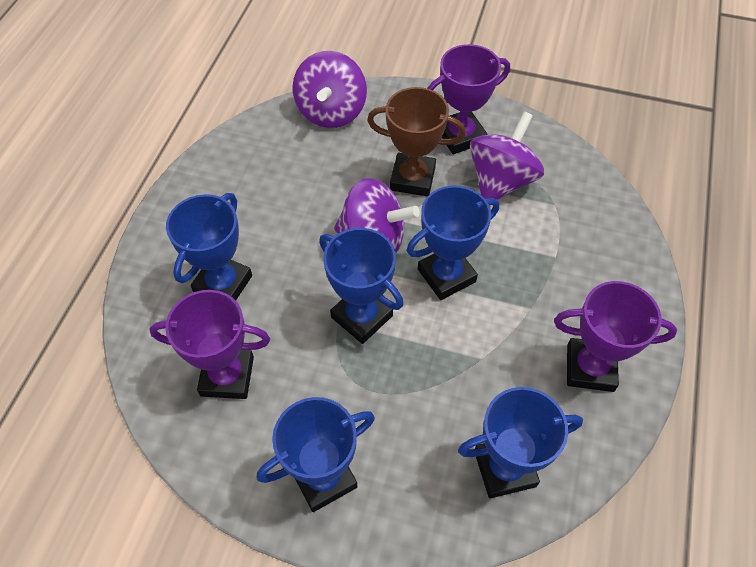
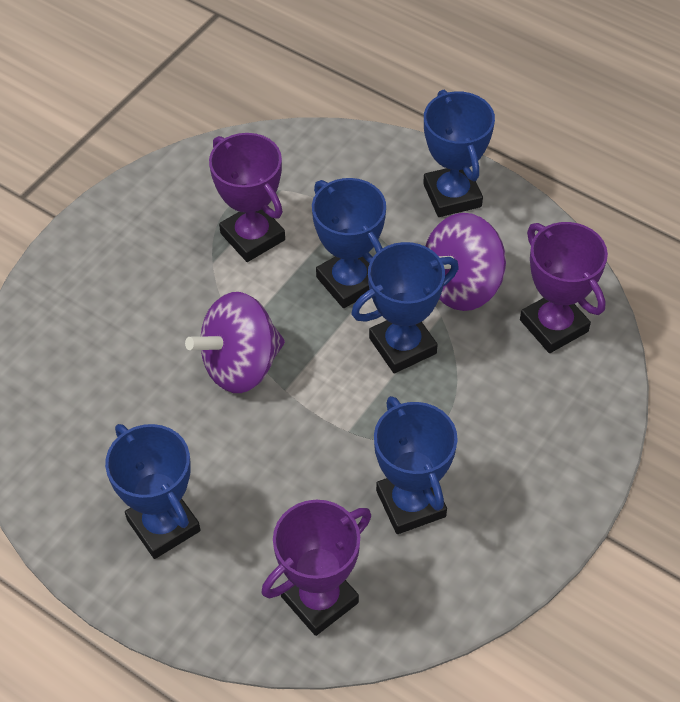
brown trophy: 1 -> 0
purple spinning top: 3 -> 2

